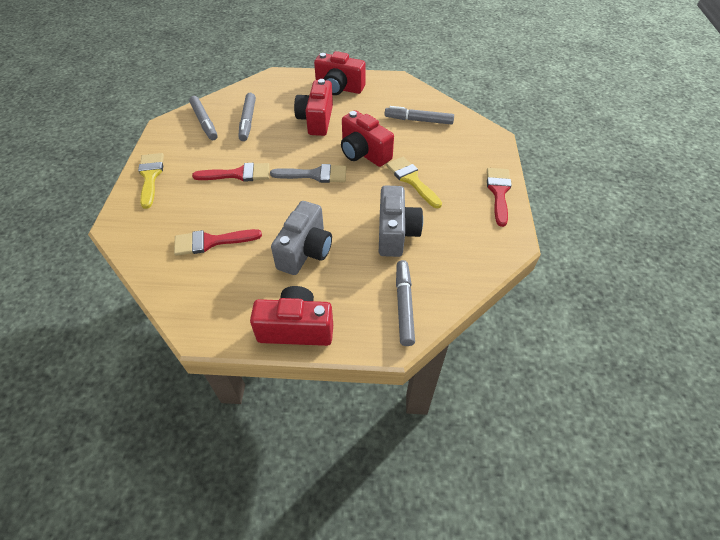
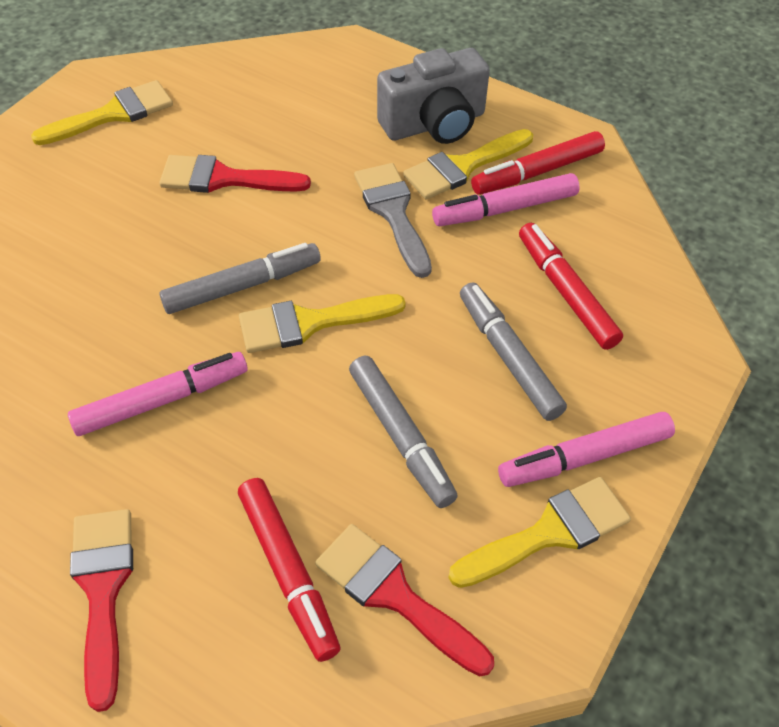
grey camera: 2 -> 1
grey marker: 4 -> 3
pink marker: 0 -> 3
red camera: 4 -> 0
red marker: 0 -> 3
yellow brush: 2 -> 4

